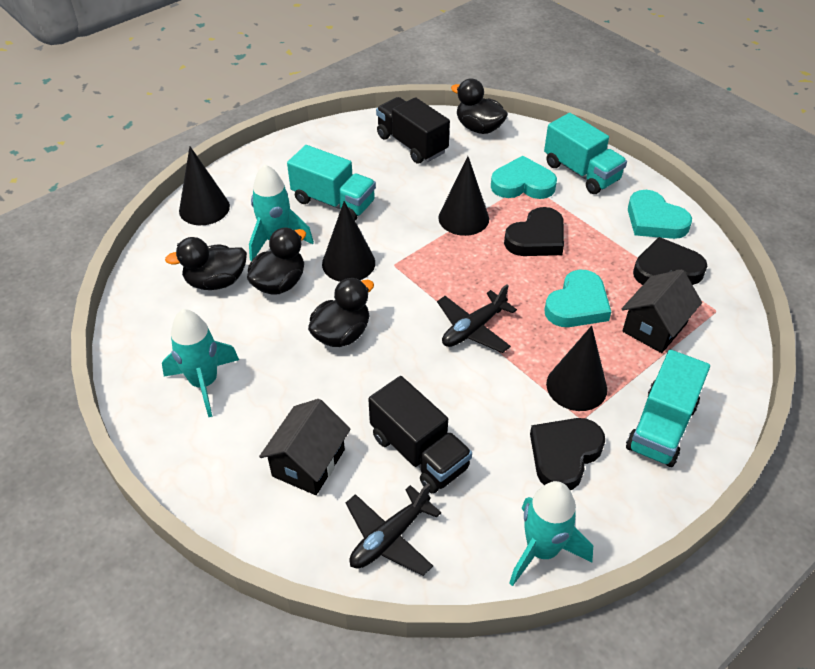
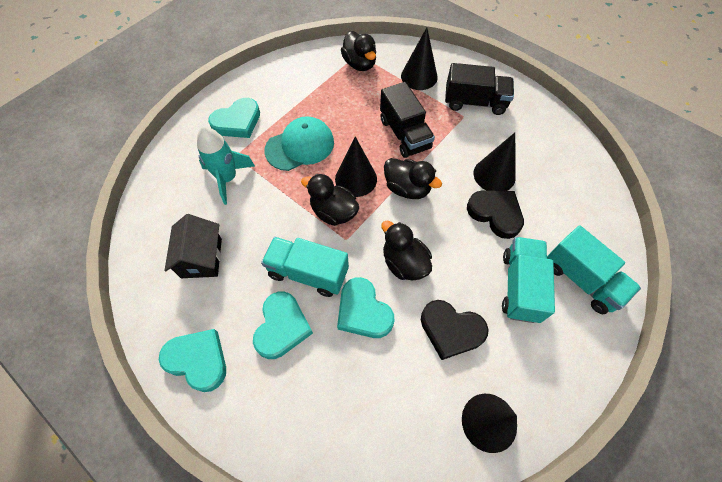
black heart: 3 -> 2
black house: 2 -> 1
black plane: 2 -> 0
turquoise cap: 0 -> 1
turquoise heart: 3 -> 4
turquoise rocket: 3 -> 1

